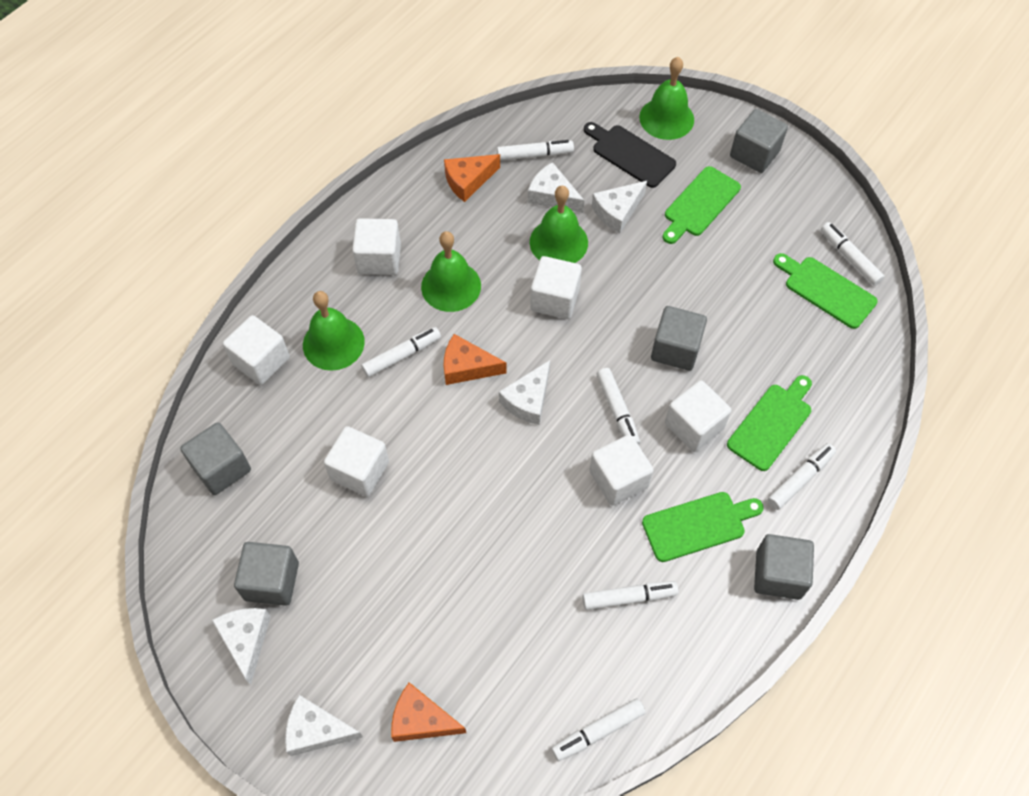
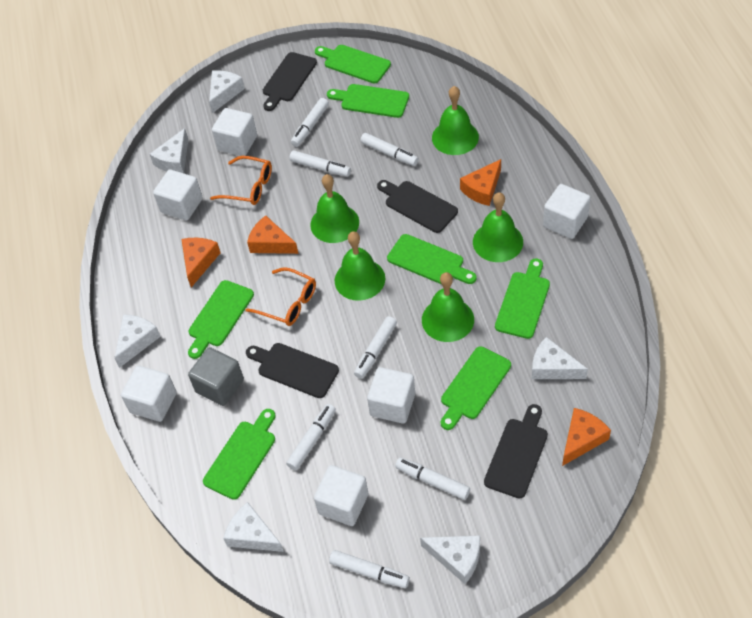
black cutting board: 1 -> 4
green bell: 4 -> 5
green cutting board: 4 -> 7
grey cube: 5 -> 1
orange cheese: 3 -> 4
orange glasses: 0 -> 2
white cheese: 5 -> 6

